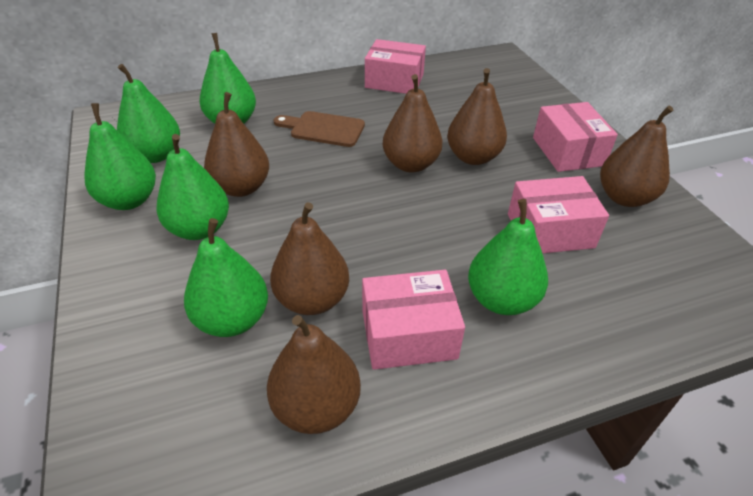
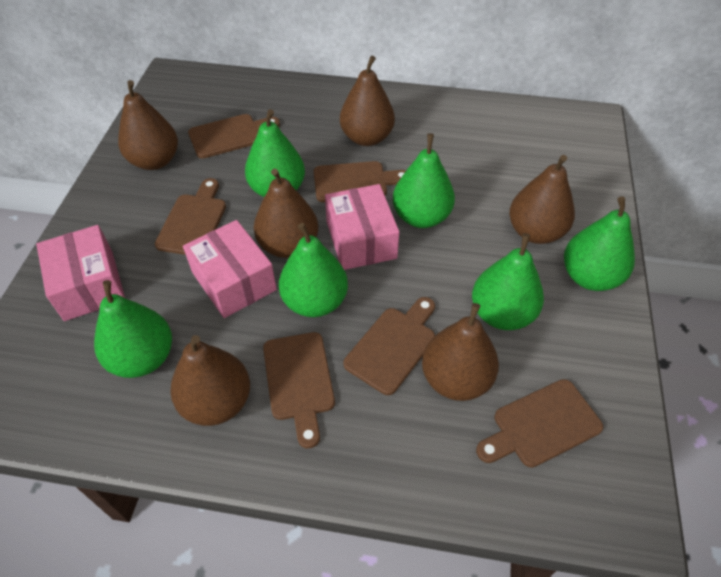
brown cutting board: 1 -> 6
pink box: 4 -> 3

